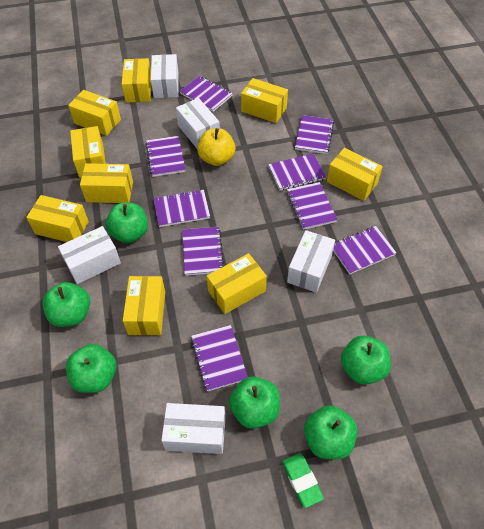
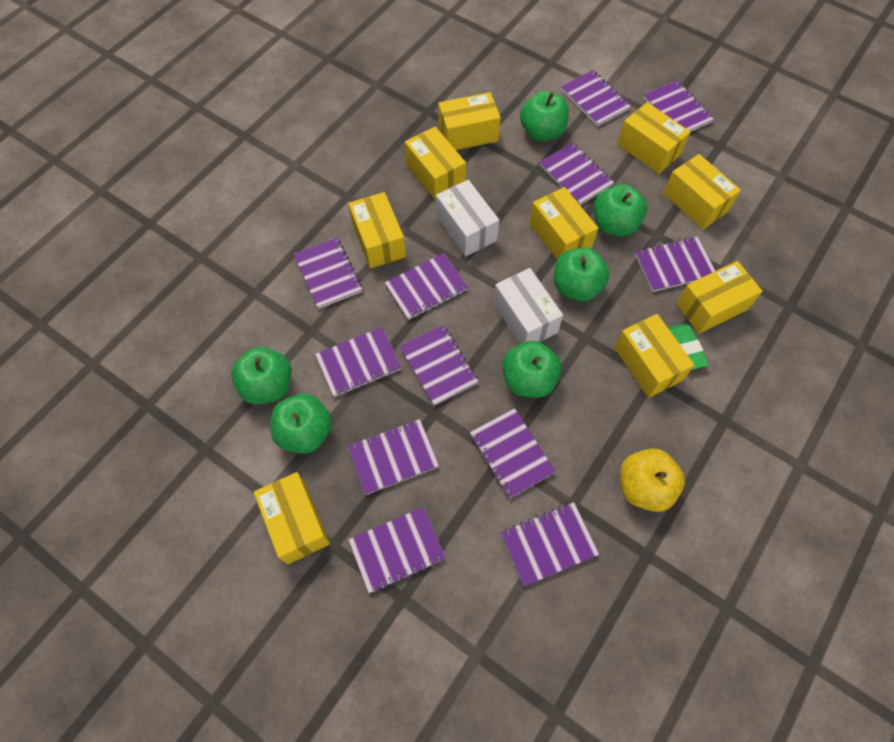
purple notebook: 9 -> 12
white box: 5 -> 2

